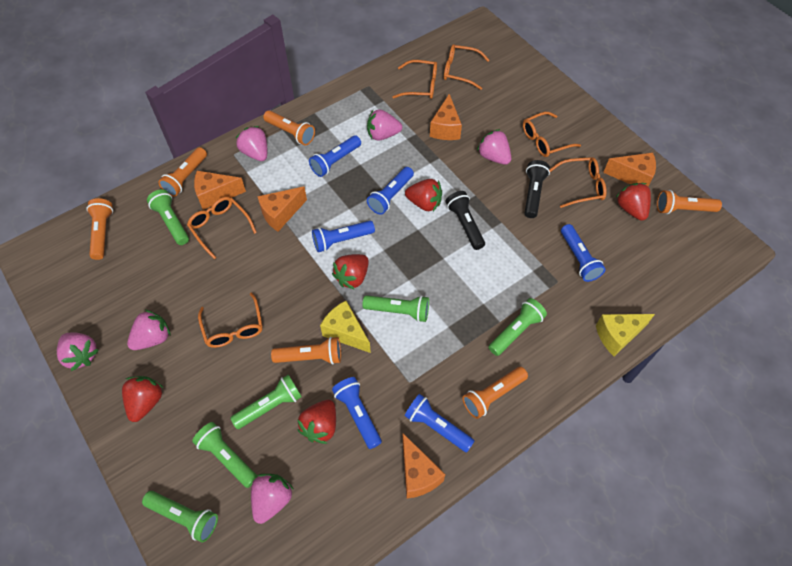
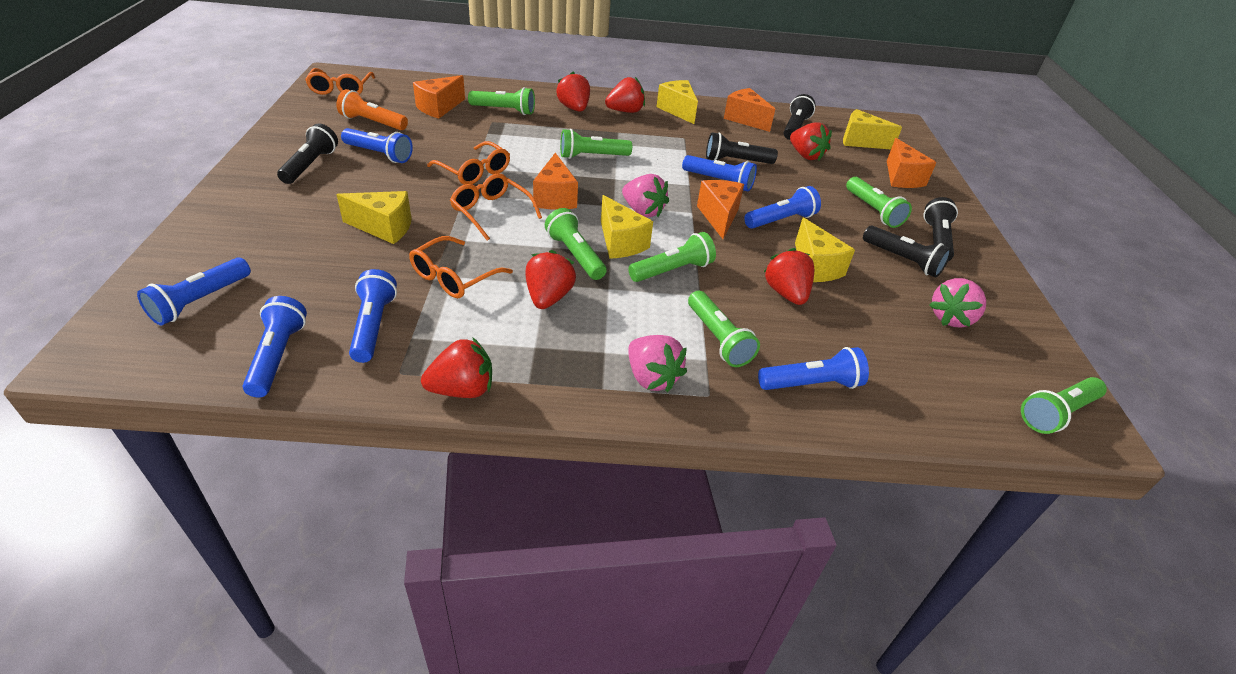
black flashlight: 2 -> 5
blue flashlight: 6 -> 7
green flashlight: 6 -> 7
orange flashlight: 6 -> 1
orange glasses: 6 -> 4
pink strawberry: 6 -> 3
red strawberry: 5 -> 6
yellow cheese: 2 -> 5

